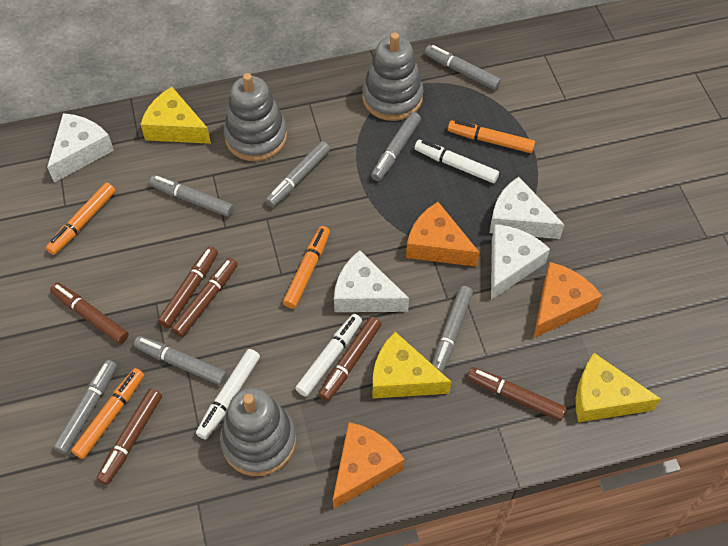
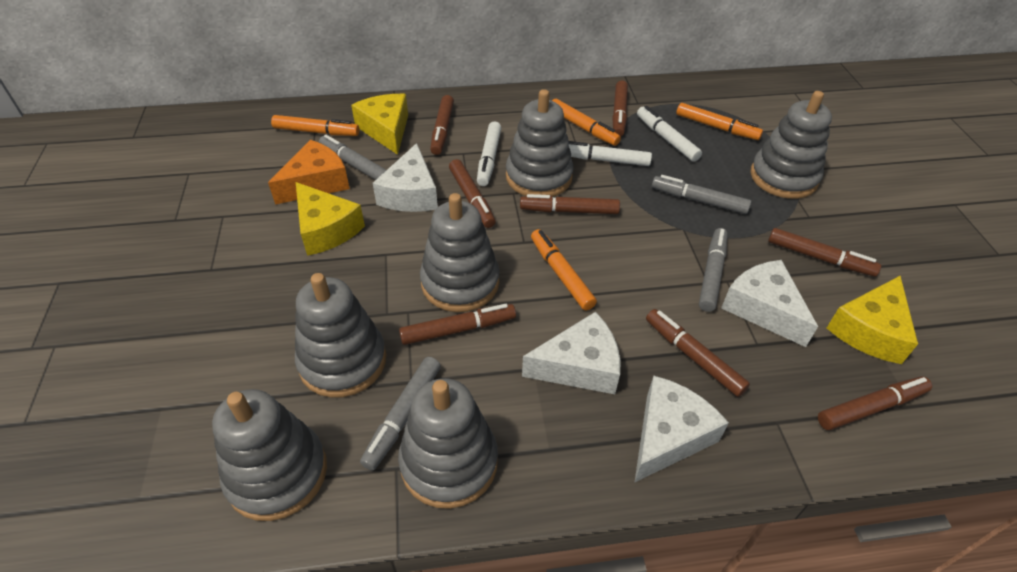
brown marker: 6 -> 8
grey marker: 7 -> 4
grey stacking toy: 3 -> 6
orange cheese: 3 -> 1

